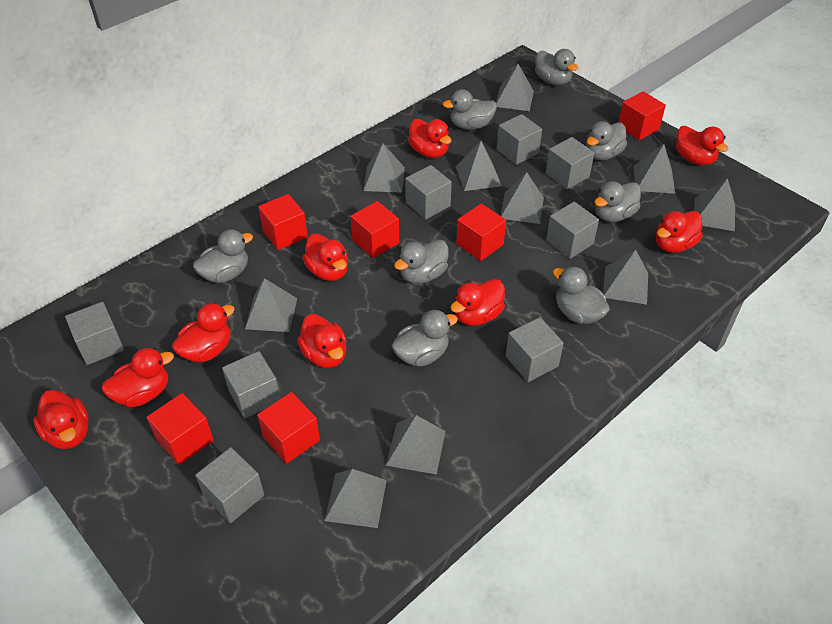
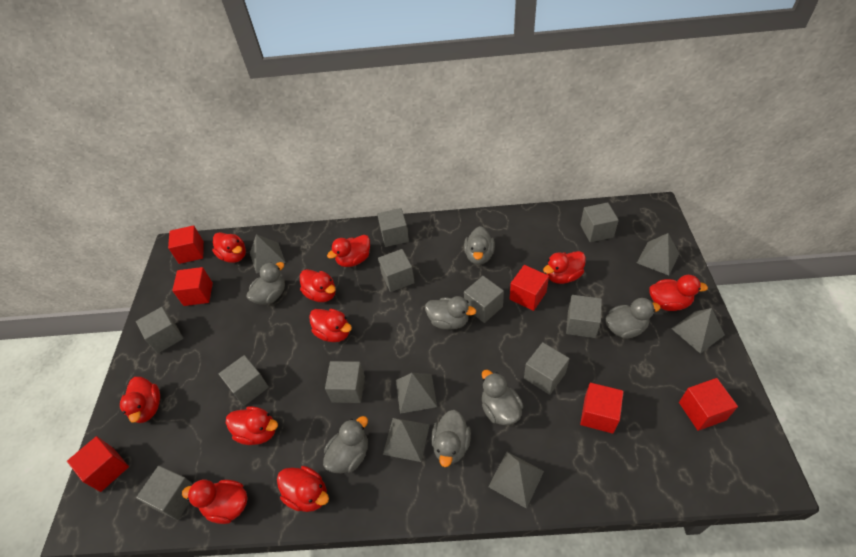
grey cube: 8 -> 10
grey duck: 8 -> 7
grey pyramid: 10 -> 6
red duck: 9 -> 10

